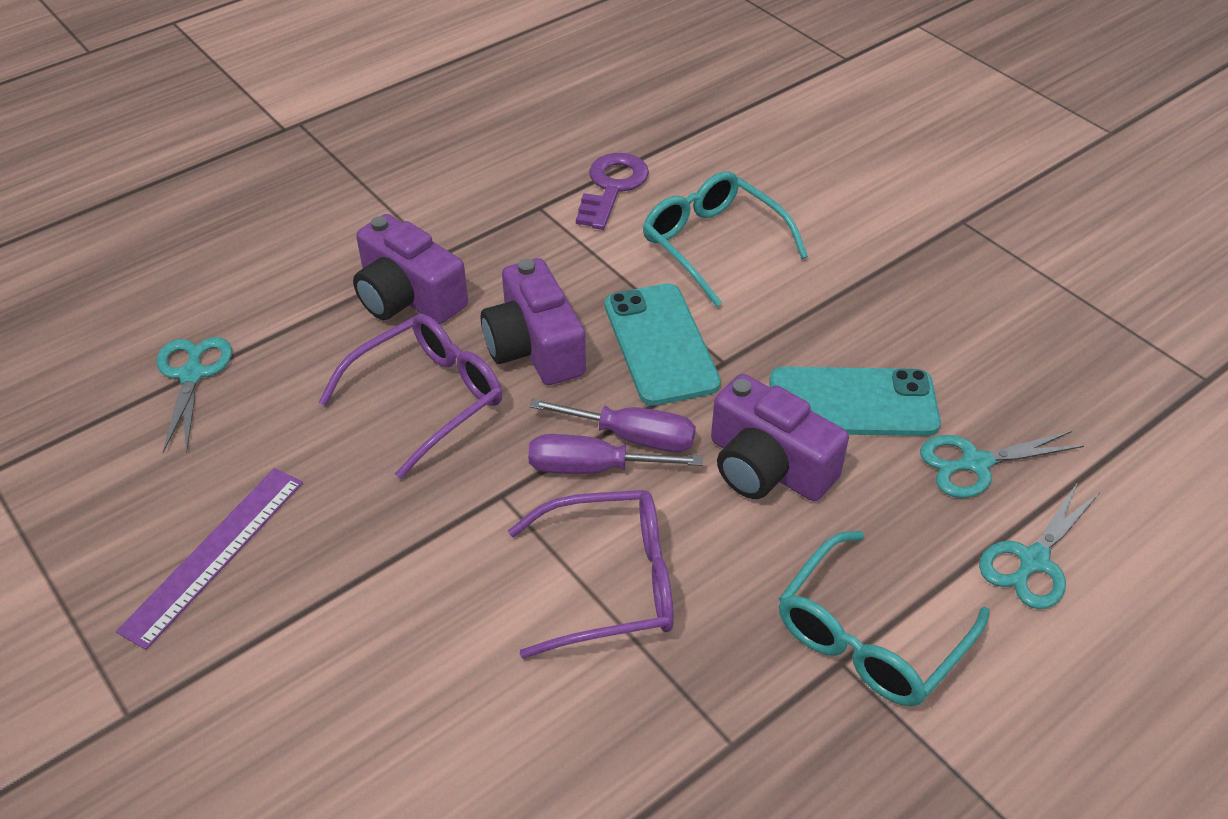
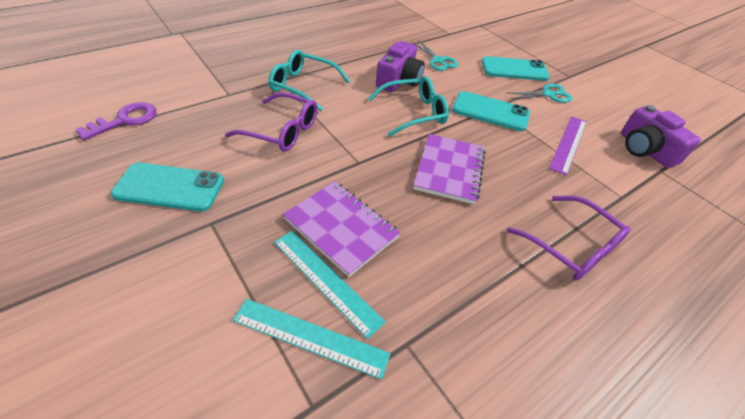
purple camera: 3 -> 2
purple notebook: 0 -> 2
purple screwdriver: 2 -> 0
turquoise phone: 2 -> 3
turquoise ruler: 0 -> 2
turquoise scissors: 3 -> 2

